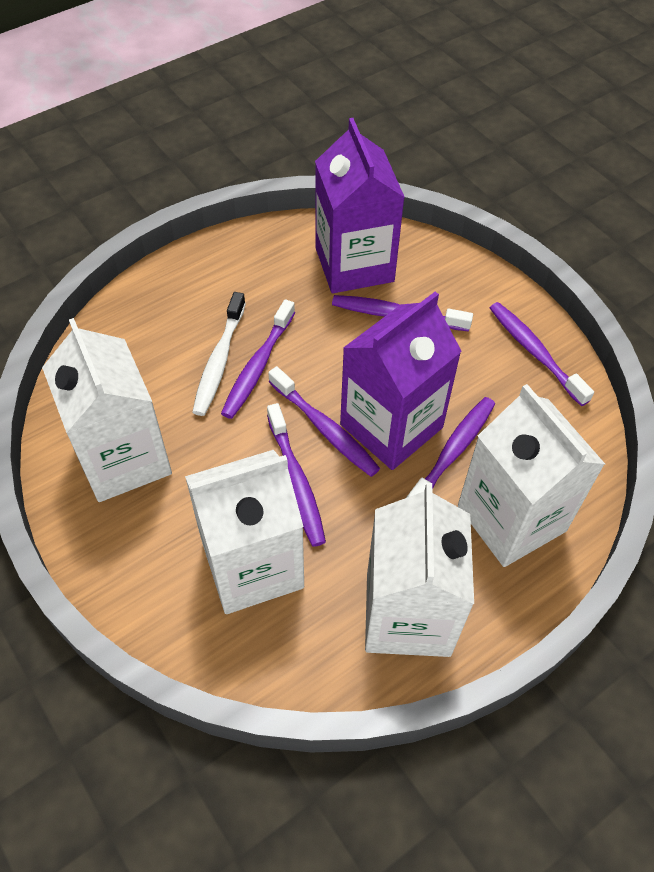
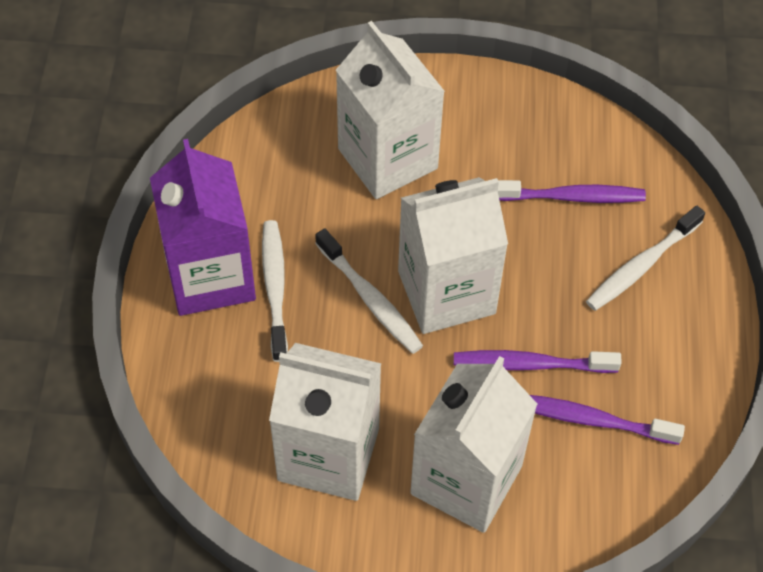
purple carton: 2 -> 1
purple toothbrush: 6 -> 3
white toothbrush: 1 -> 3

